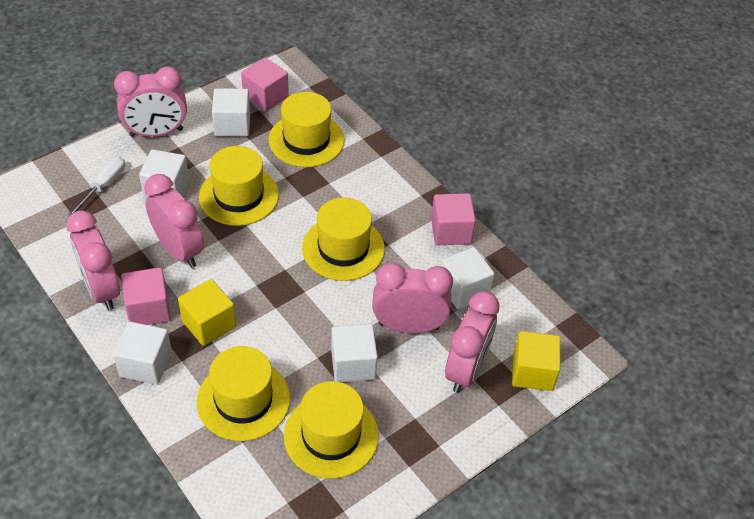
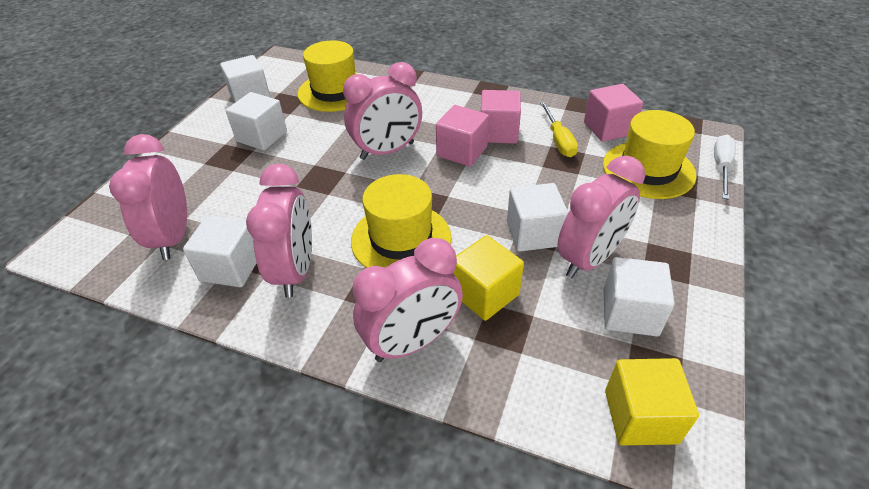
yellow hat: 5 -> 3
yellow screwdriver: 0 -> 1

